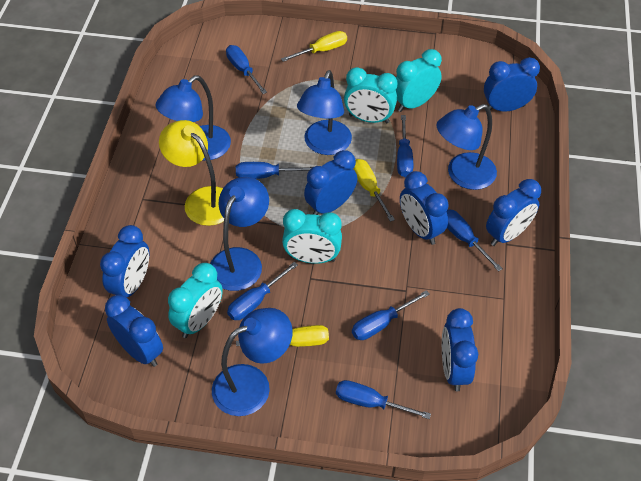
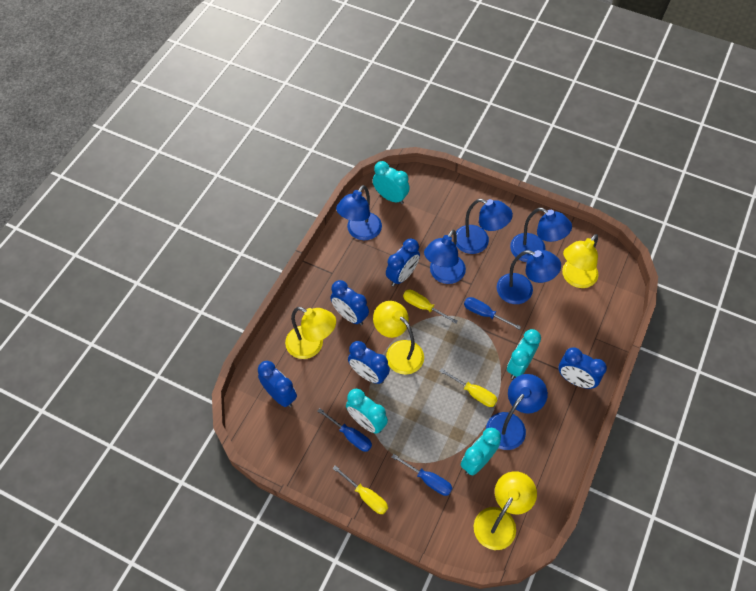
blue clock: 7 -> 5
blue lamp: 5 -> 6
blue screwdriver: 7 -> 3
yellow lamp: 1 -> 4

